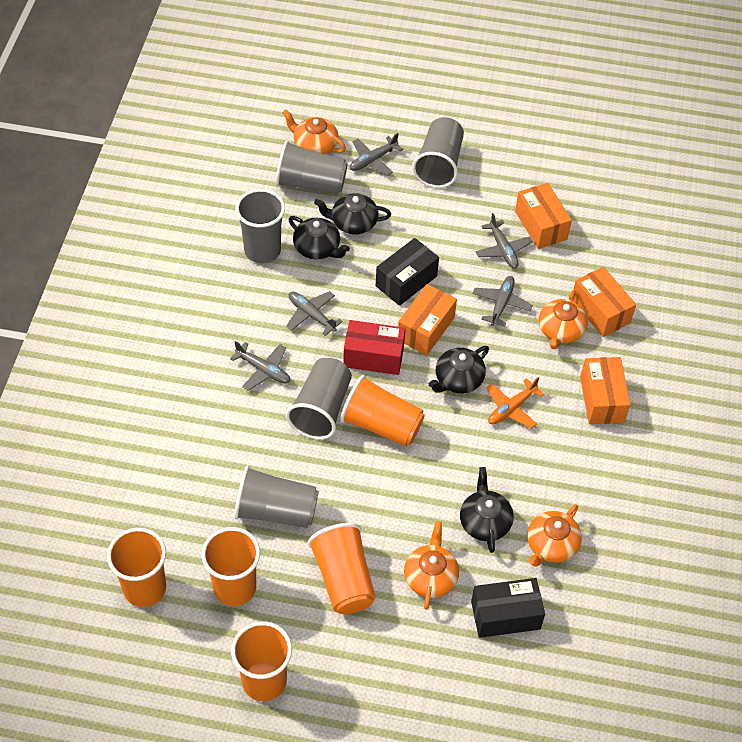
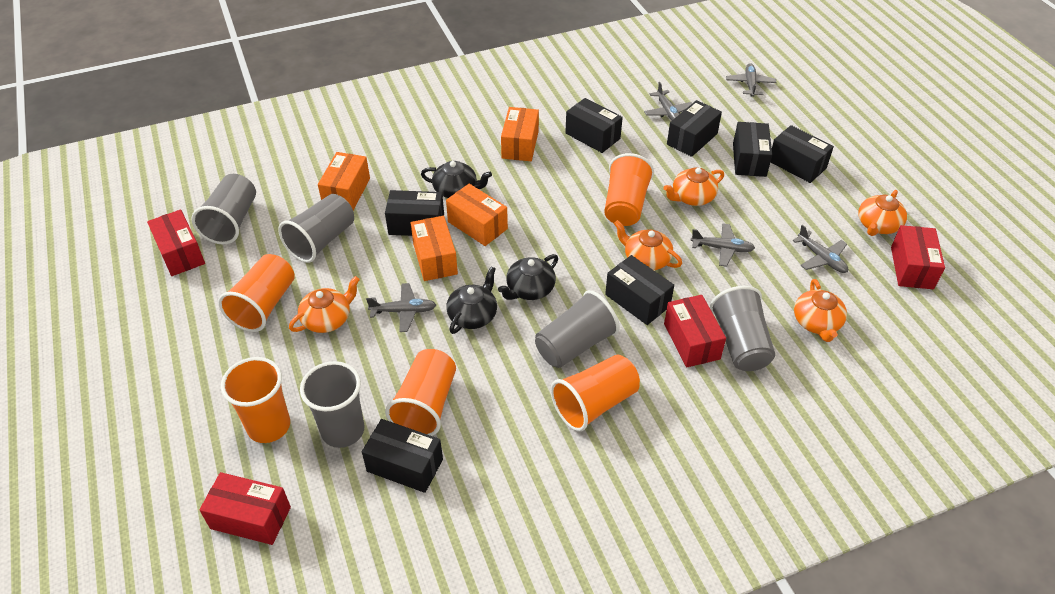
black box: 2 -> 7
black teapot: 4 -> 3
orange plane: 1 -> 0
orange teapot: 4 -> 5
red box: 1 -> 4

